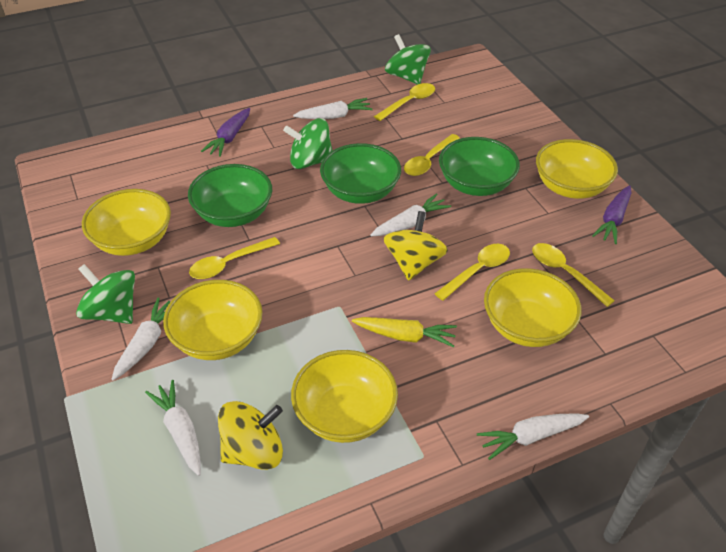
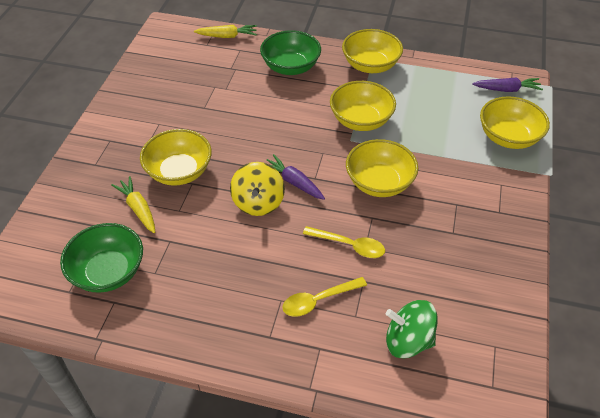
green bowl: 3 -> 2
green spinning top: 3 -> 1
white carrot: 5 -> 0
yellow carrot: 1 -> 2
yellow spinning top: 2 -> 1
yellow spoon: 5 -> 2

